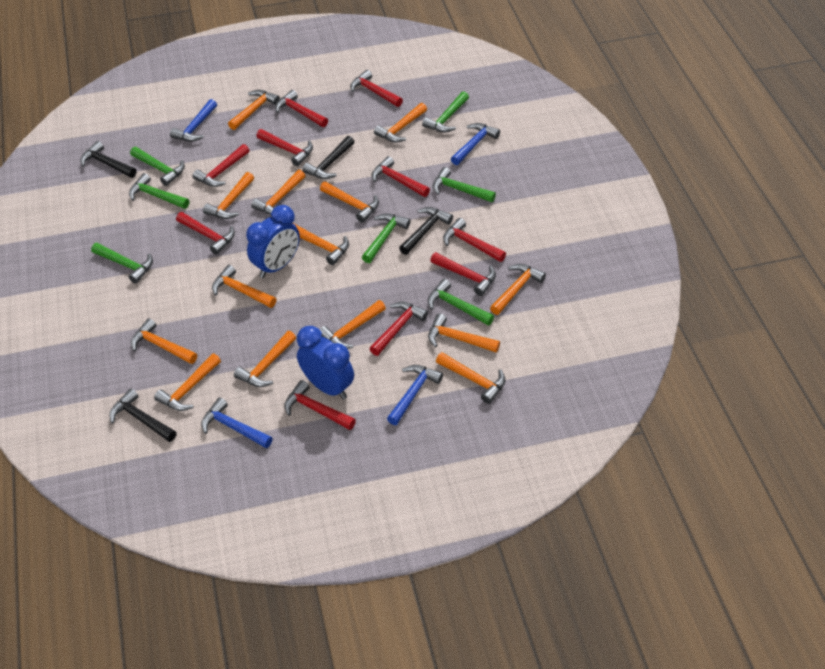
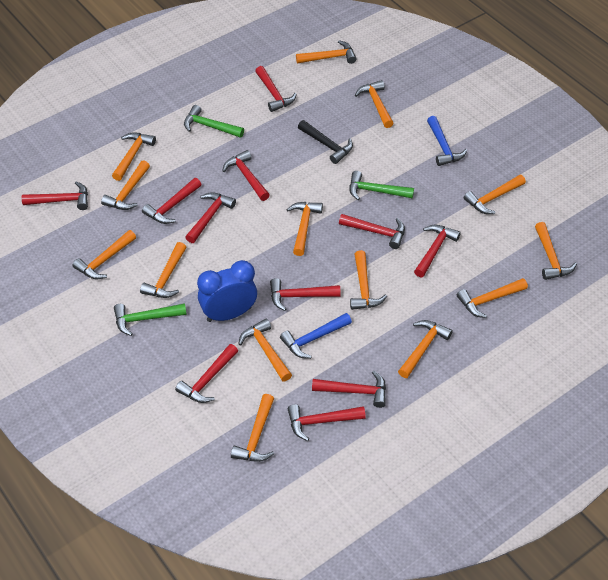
black hammer: 4 -> 1
blue clock: 2 -> 1
blue hammer: 4 -> 2
green hammer: 7 -> 3
red hammer: 10 -> 11

